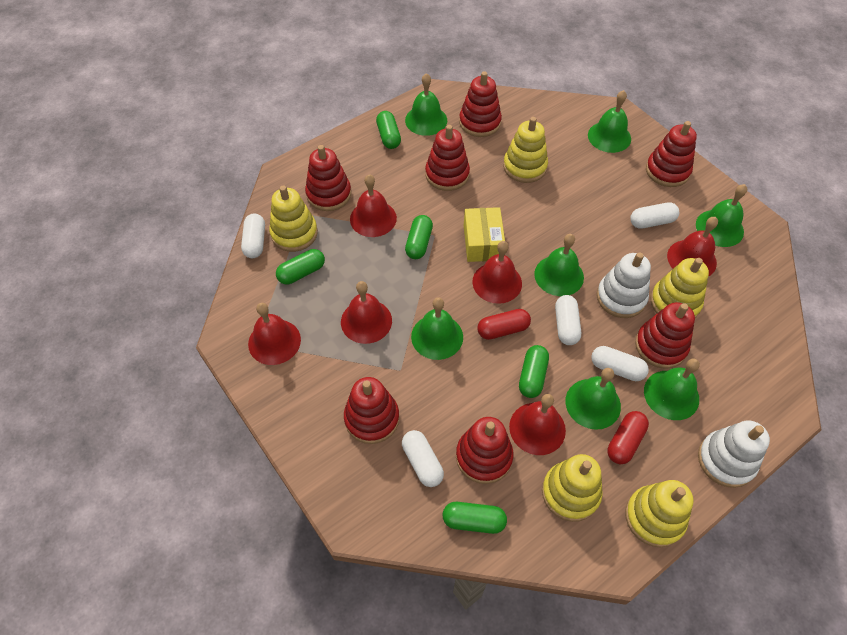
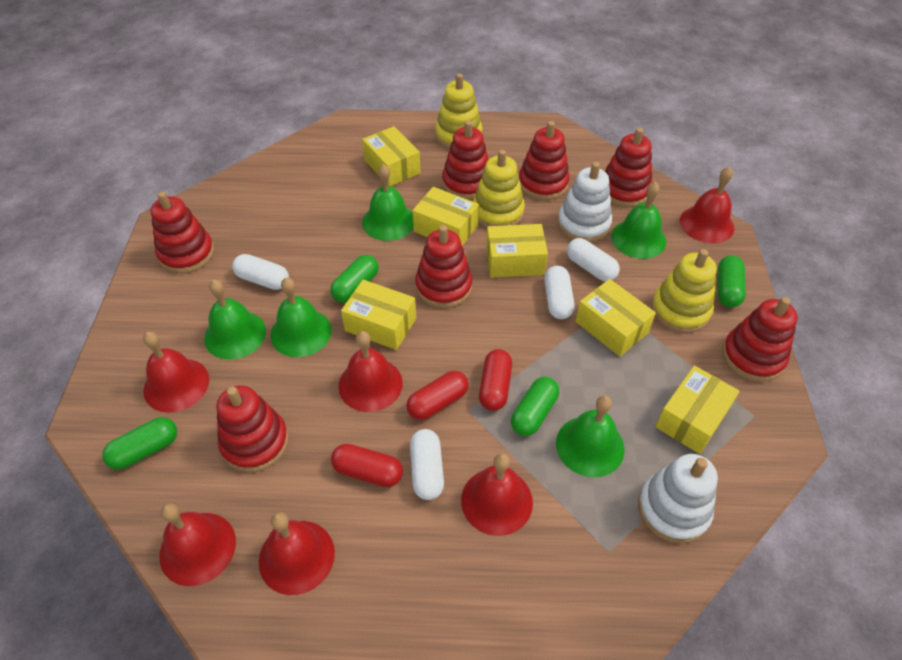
green bell: 7 -> 5
green capsule: 5 -> 4
red capsule: 2 -> 3
white capsule: 5 -> 4
yellow box: 1 -> 6
yellow stacking toy: 5 -> 3

